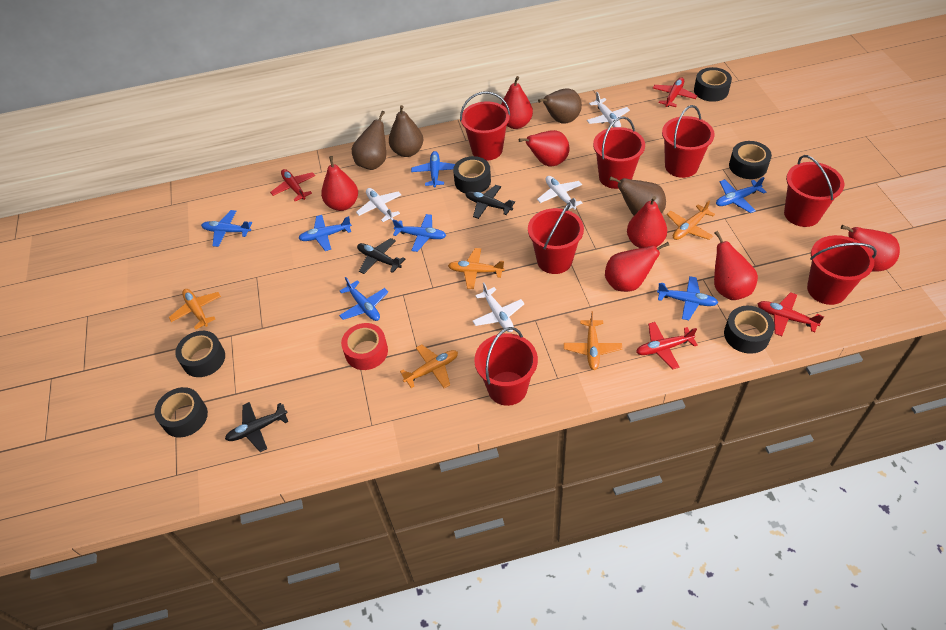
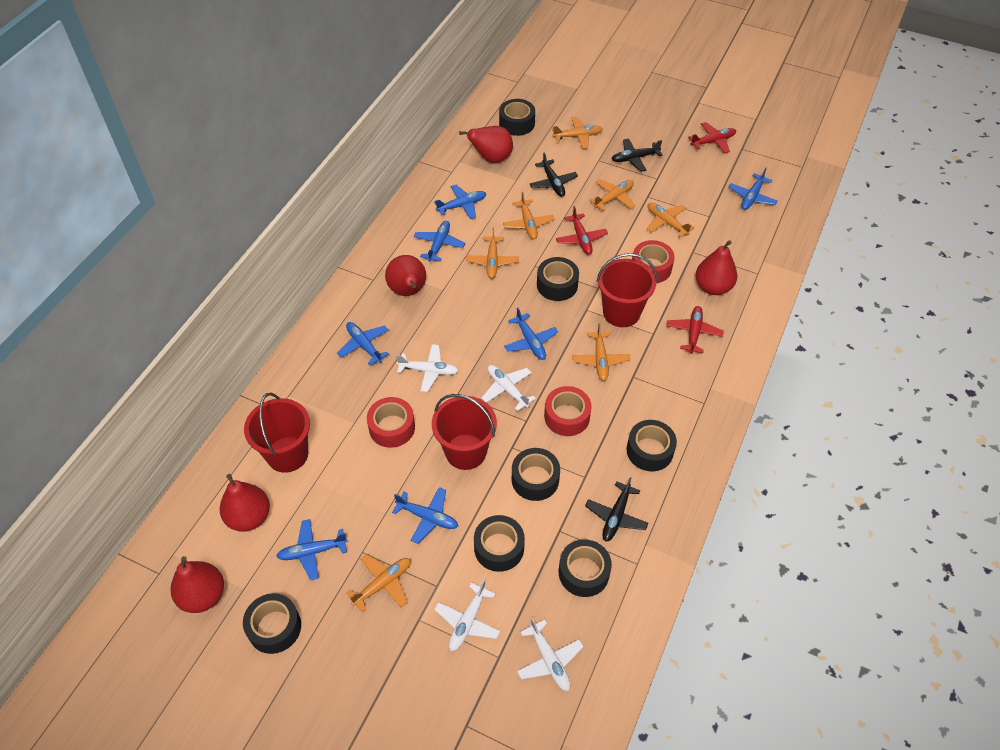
black tape: 6 -> 7
brown pear: 4 -> 0
orange plane: 5 -> 7
red bucket: 7 -> 3
red pear: 7 -> 5
red plane: 4 -> 3
red tape: 1 -> 3

